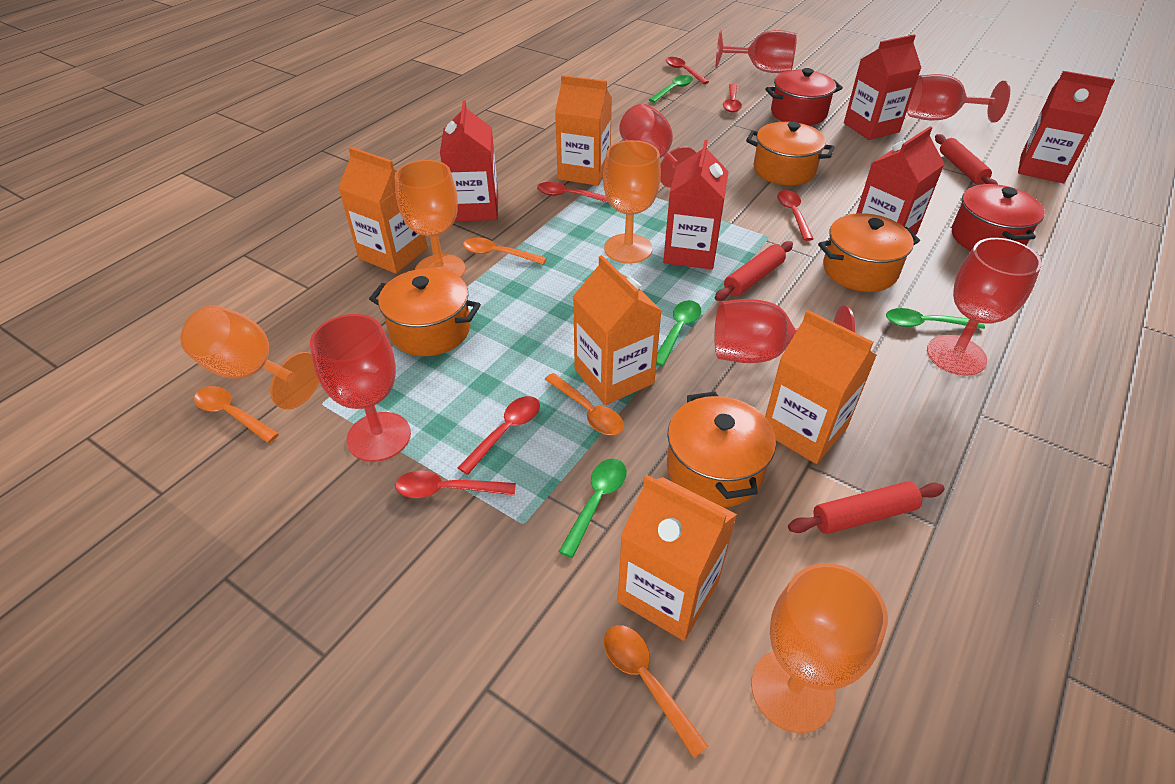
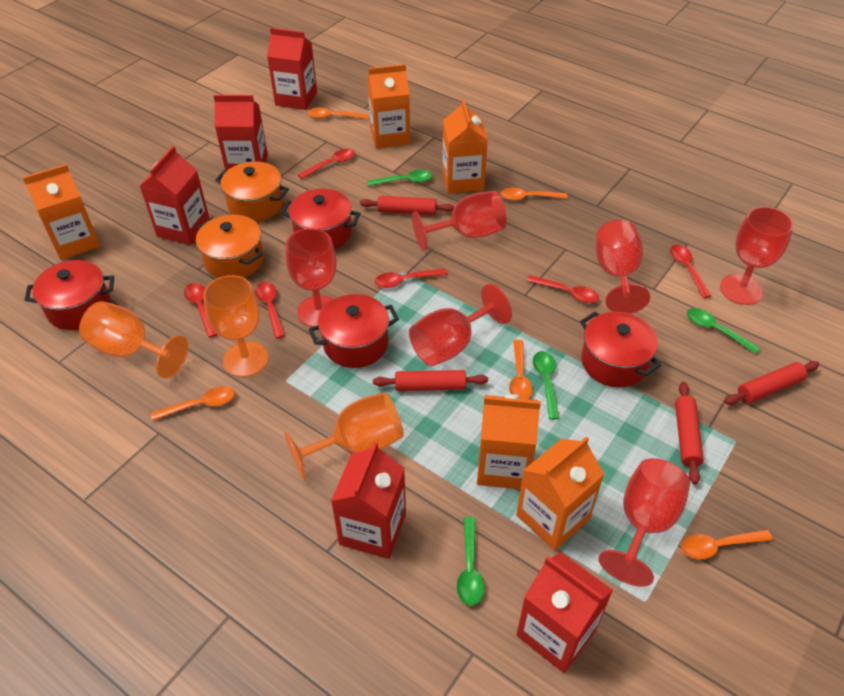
orange goblet: 4 -> 3
orange pot: 4 -> 2
orange spoon: 4 -> 5
red pot: 2 -> 4
red rolling pin: 3 -> 4

